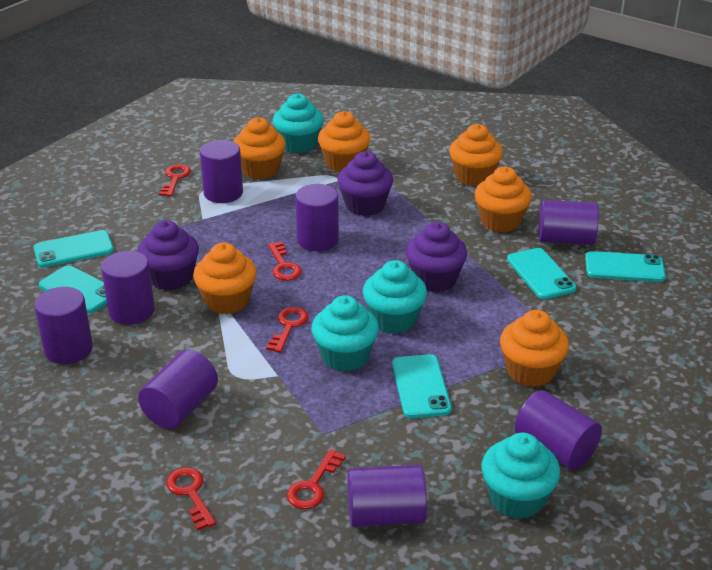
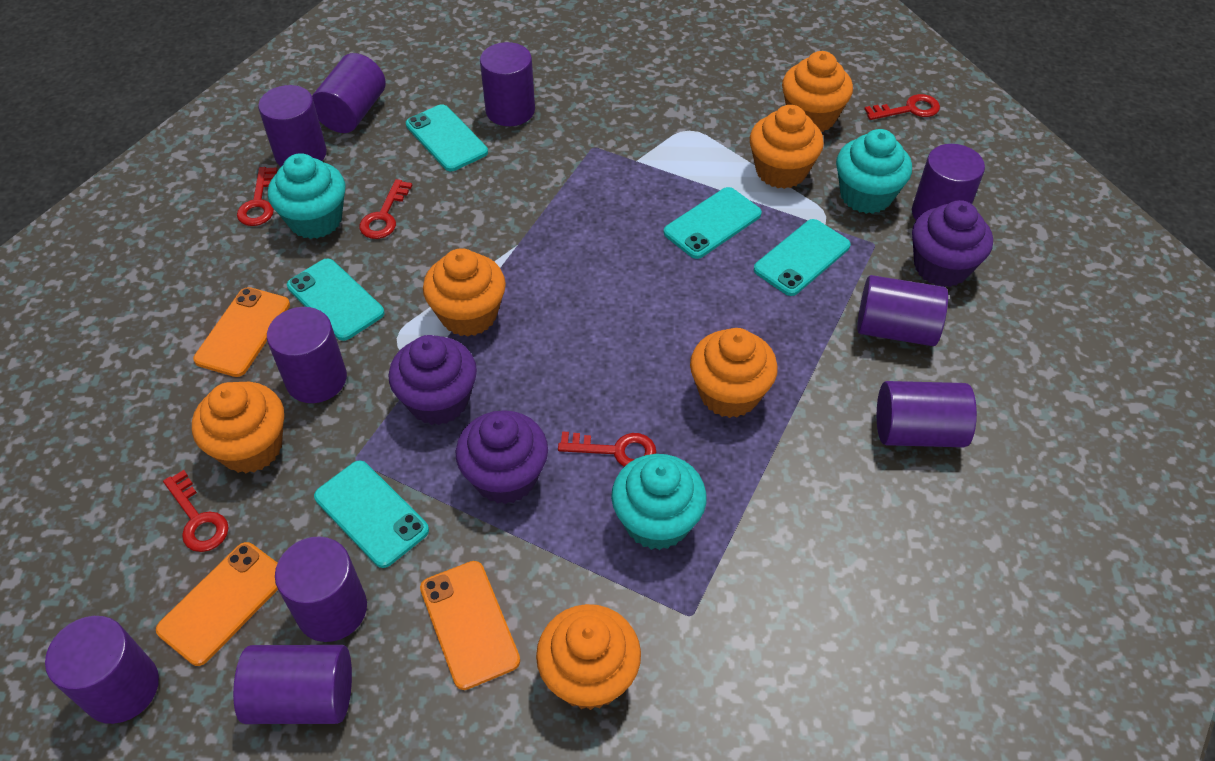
orange phone: 0 -> 3
purple cylinder: 8 -> 10
turquoise cupcake: 4 -> 3

